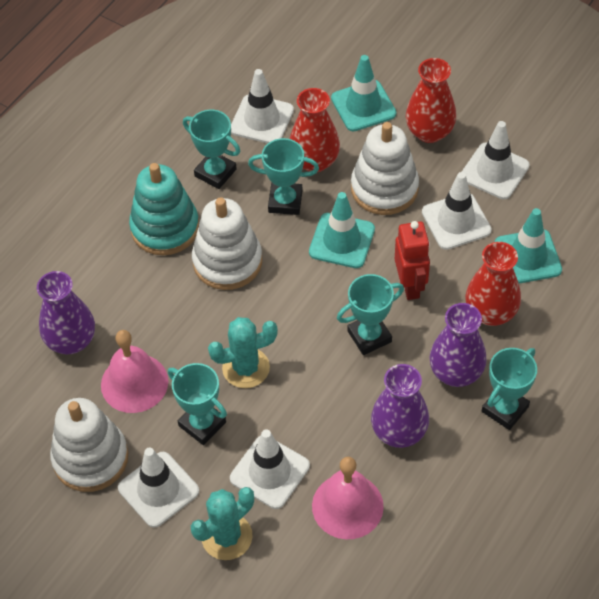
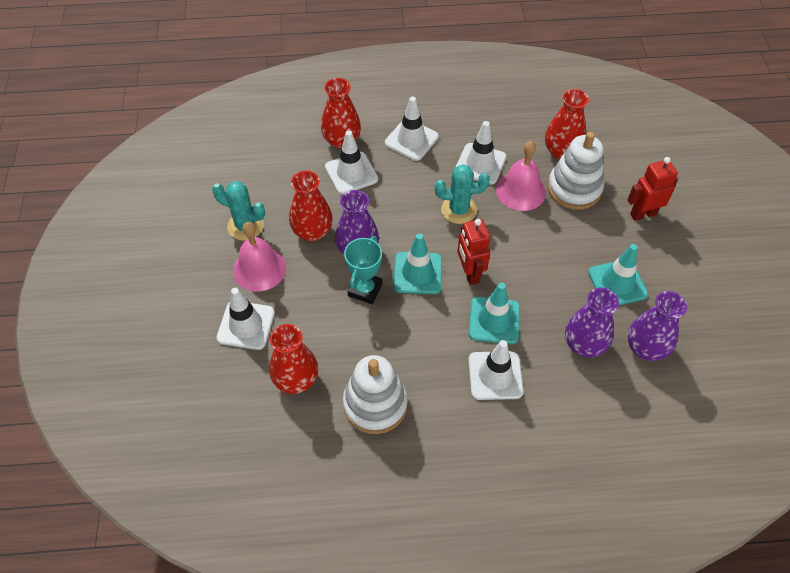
red robot: 1 -> 2
red vase: 3 -> 4
turquoise stacking toy: 1 -> 0
turquoise trophy: 5 -> 1
white stacking toy: 3 -> 2

